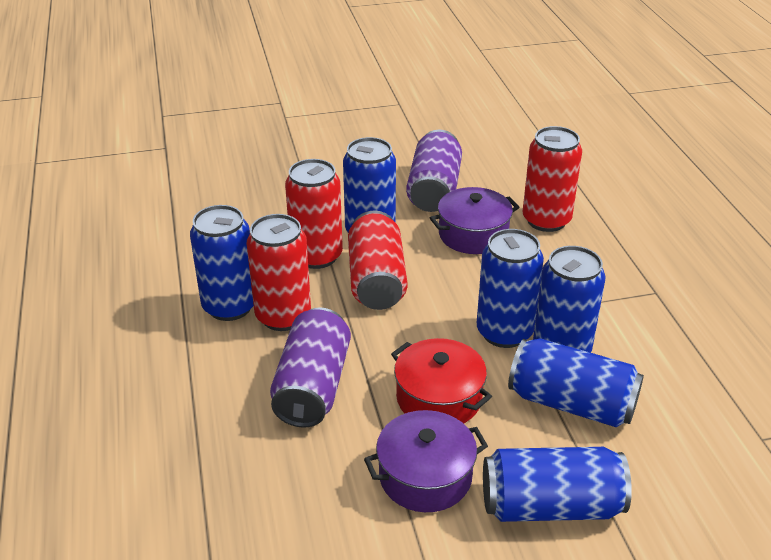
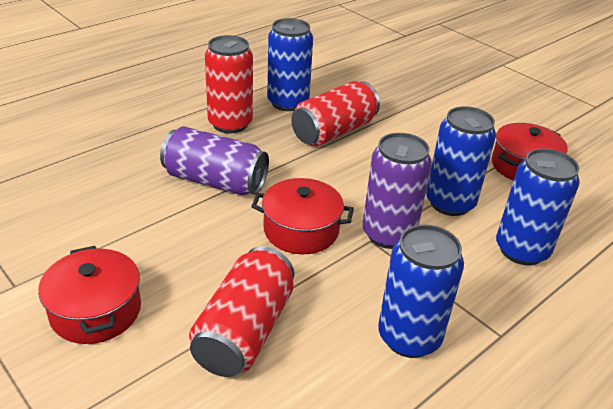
blue can: 6 -> 4
purple pot: 2 -> 0
red can: 4 -> 3
red pot: 1 -> 3

